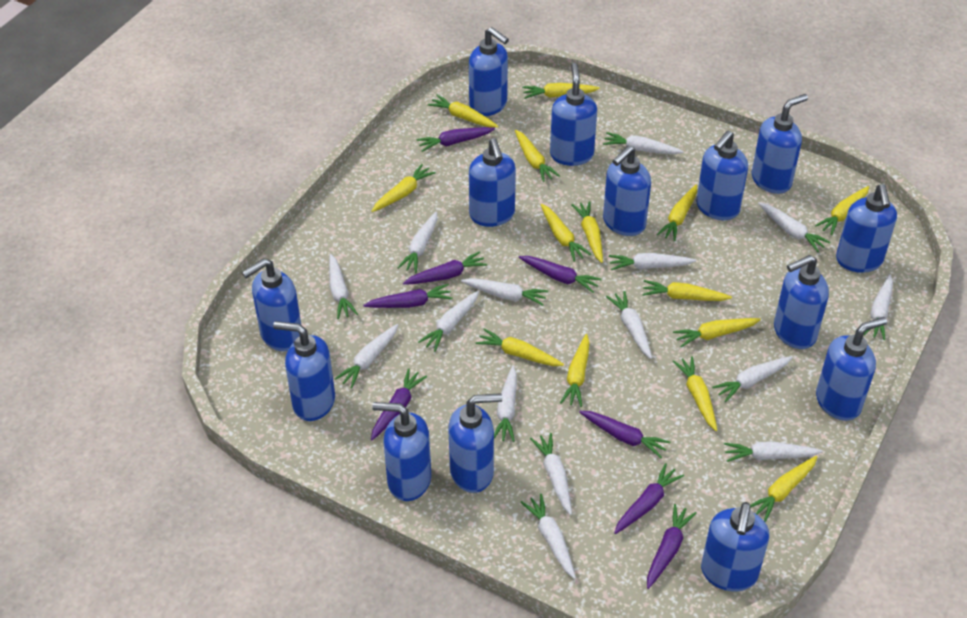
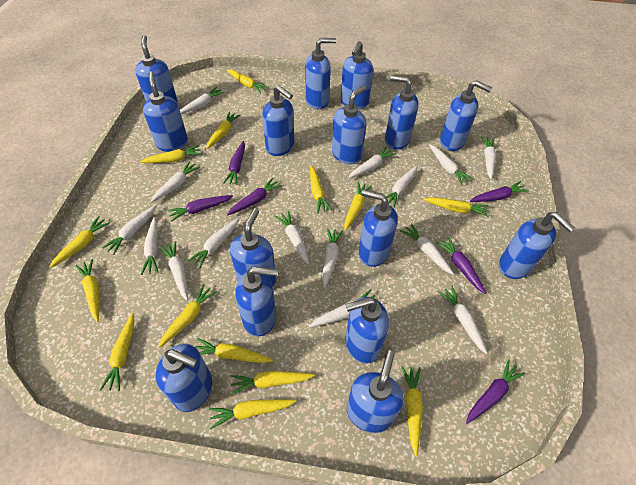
blue soap dispenser: 14 -> 15
purple carrot: 8 -> 6

